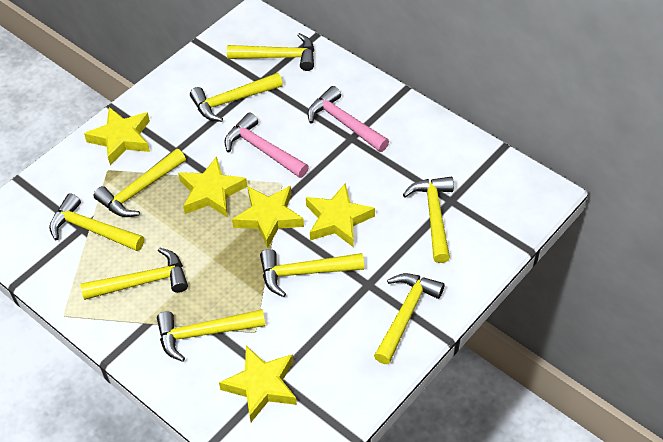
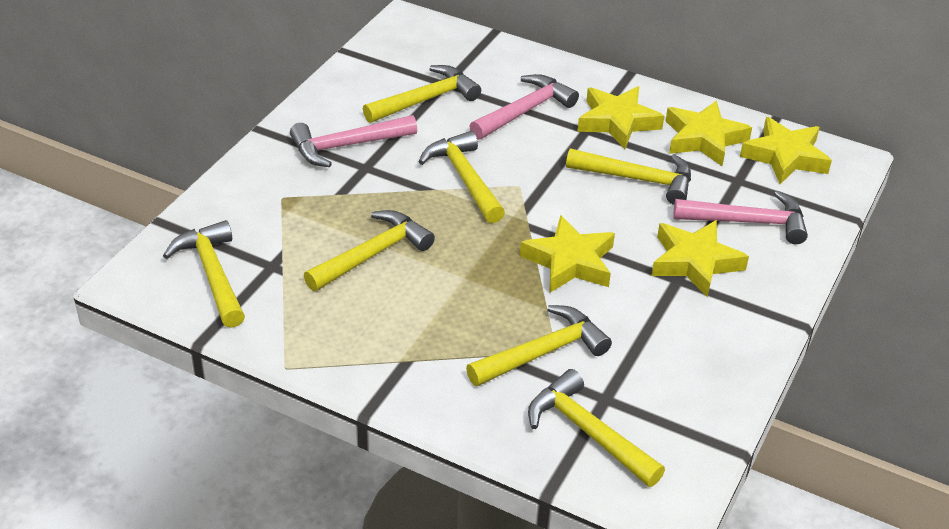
pink hammer: 2 -> 3
yellow hammer: 9 -> 7

